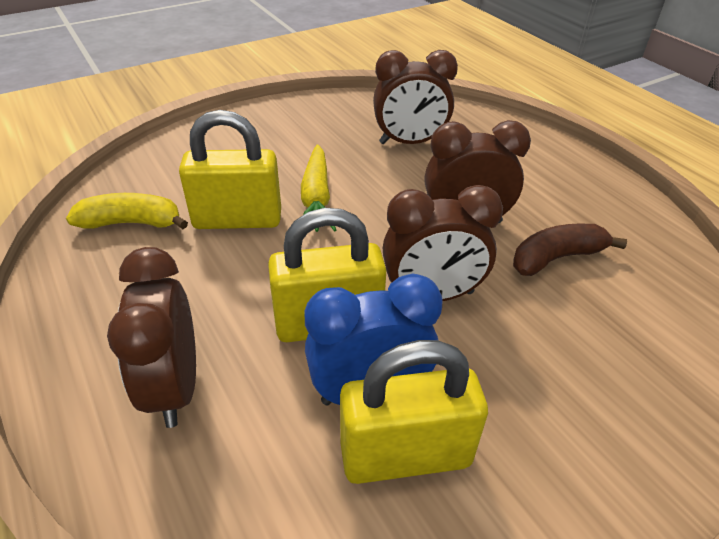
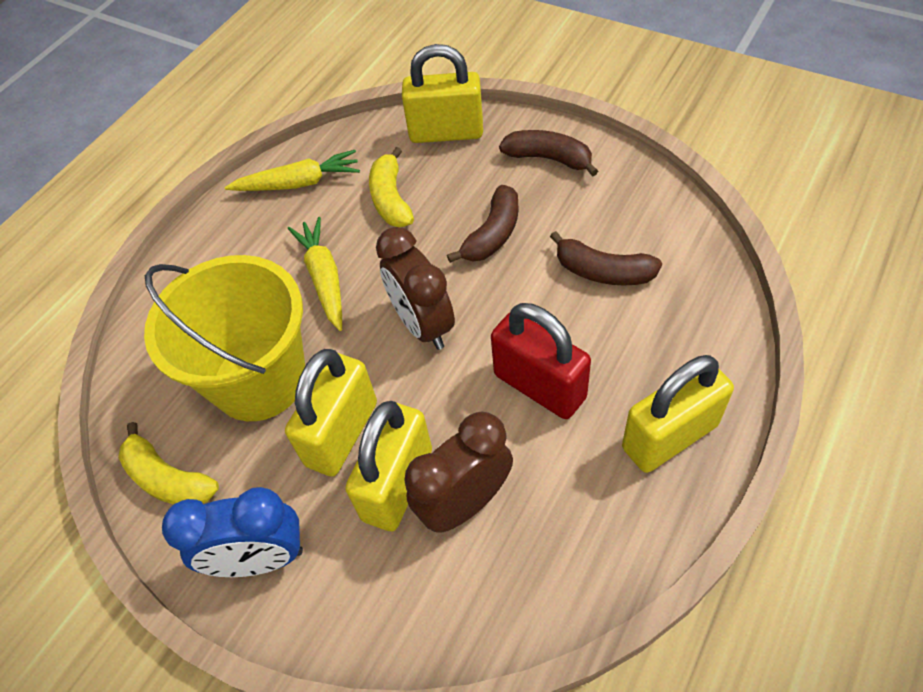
brown banana: 1 -> 3
brown clock: 4 -> 2
red padlock: 0 -> 1
yellow banana: 1 -> 2
yellow bucket: 0 -> 1
yellow carrot: 1 -> 2
yellow padlock: 3 -> 4

